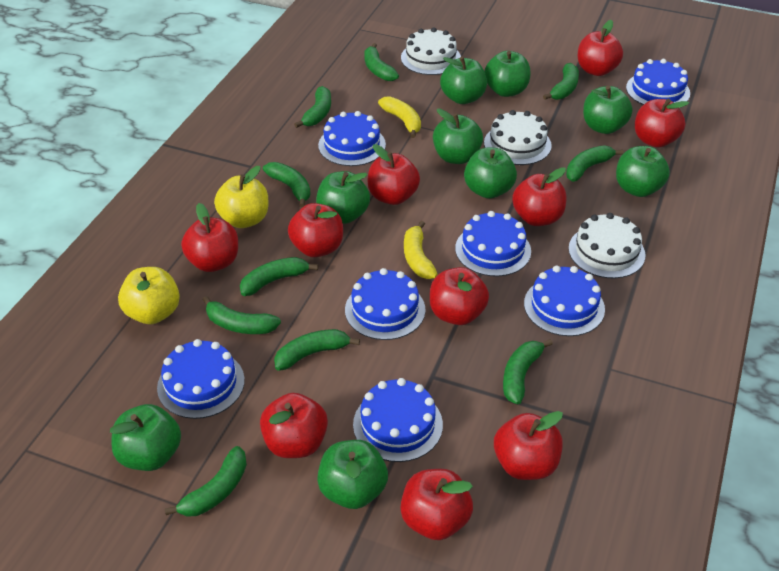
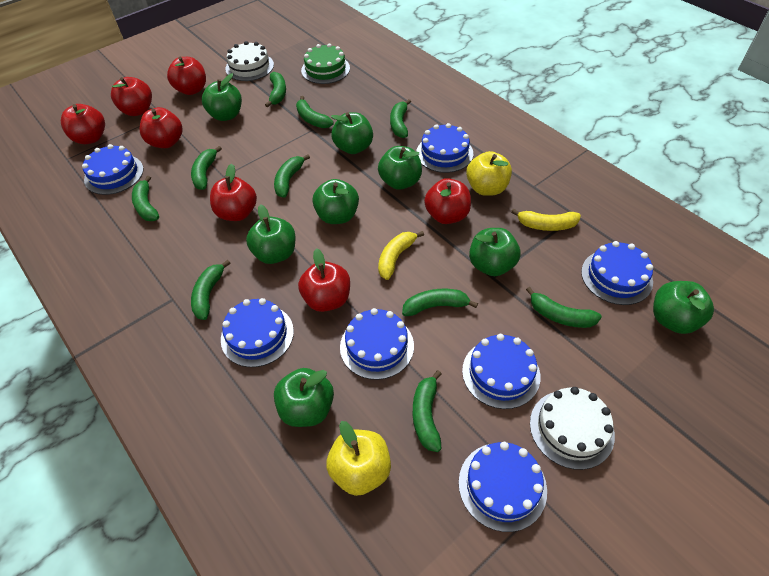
green apple: 9 -> 8
green cake: 0 -> 1
red apple: 10 -> 7
white cake: 3 -> 2

